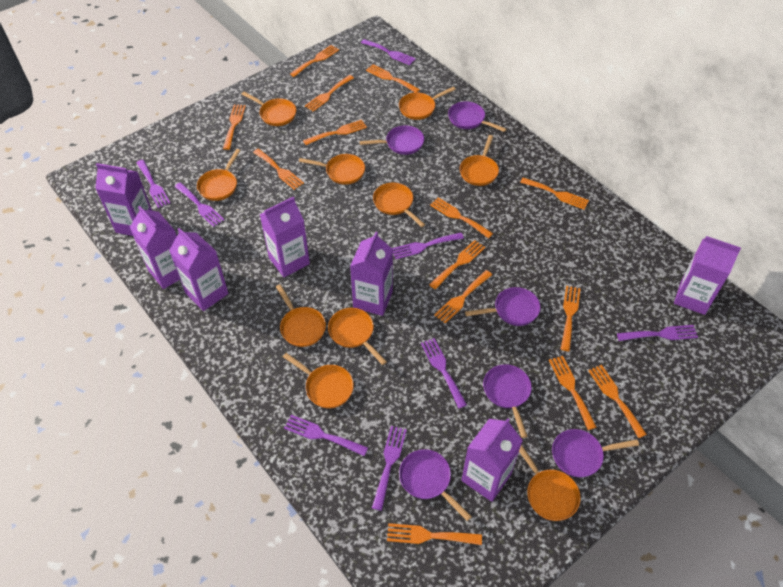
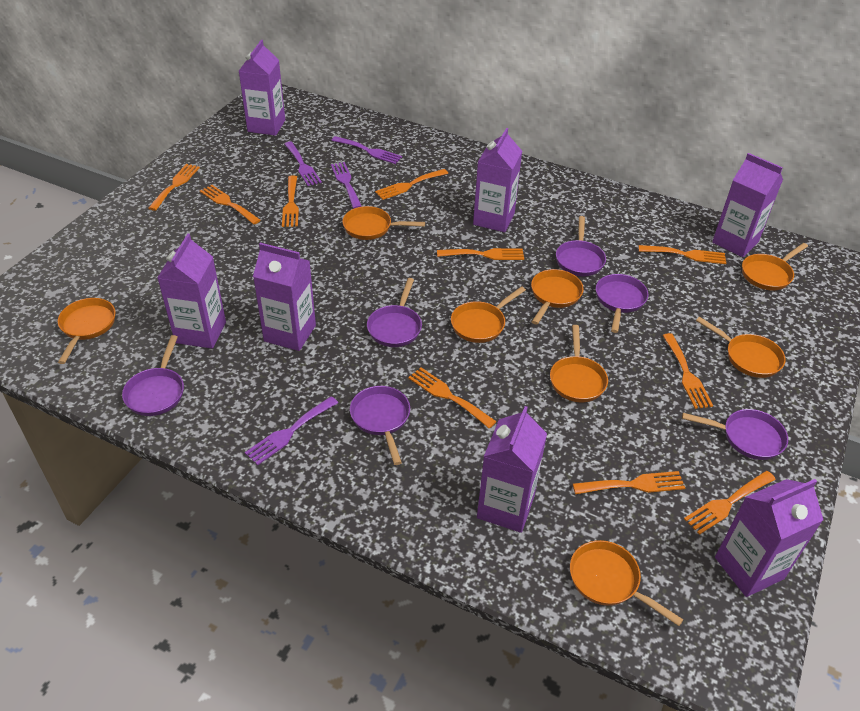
orange fork: 14 -> 10
orange pan: 10 -> 8
purple fork: 8 -> 4

